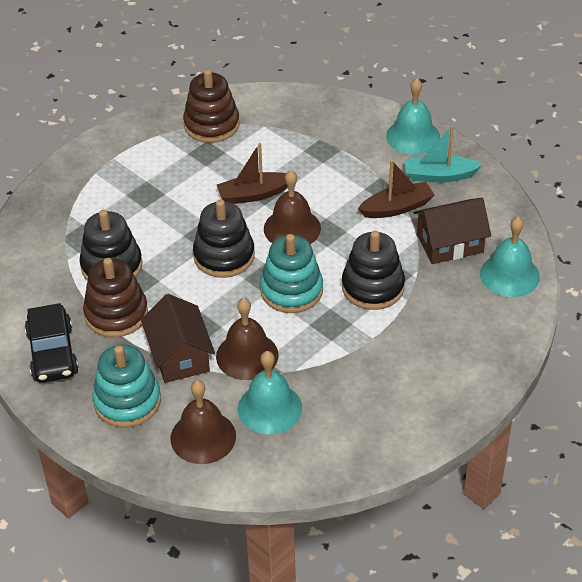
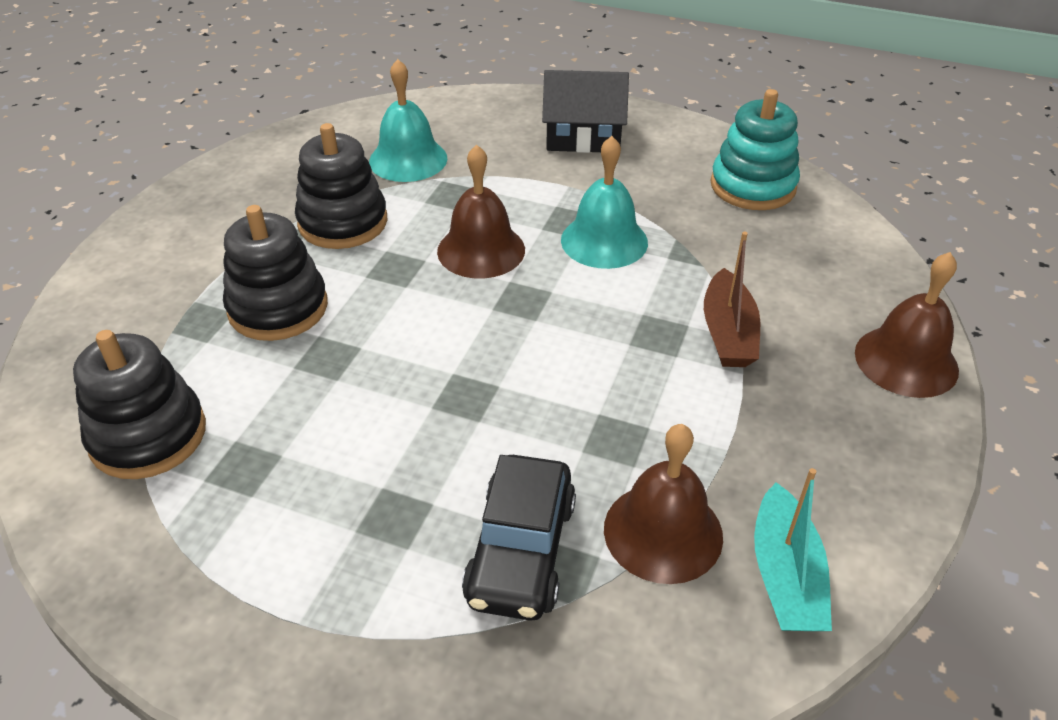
black house: 0 -> 1
brown boat: 2 -> 1
brown house: 2 -> 0
brown stacking toy: 2 -> 0
turquoise bell: 3 -> 2
turquoise stacking toy: 2 -> 1

